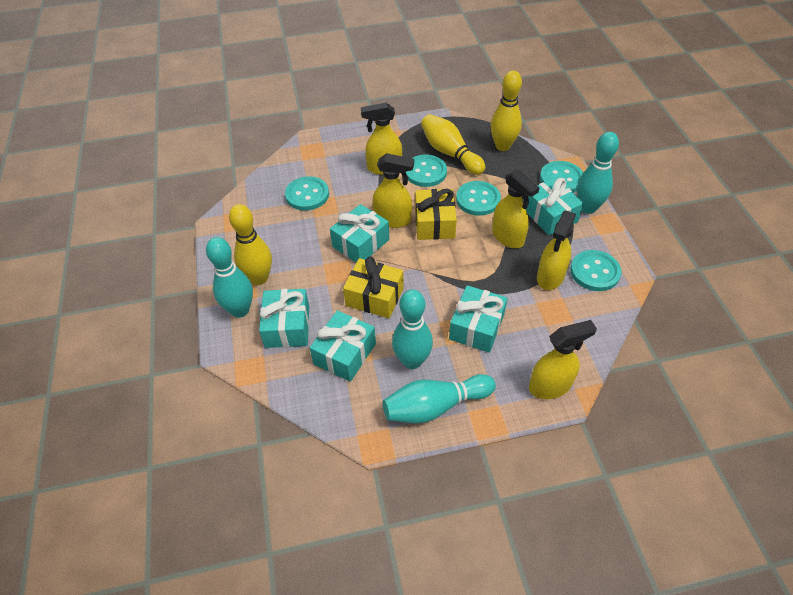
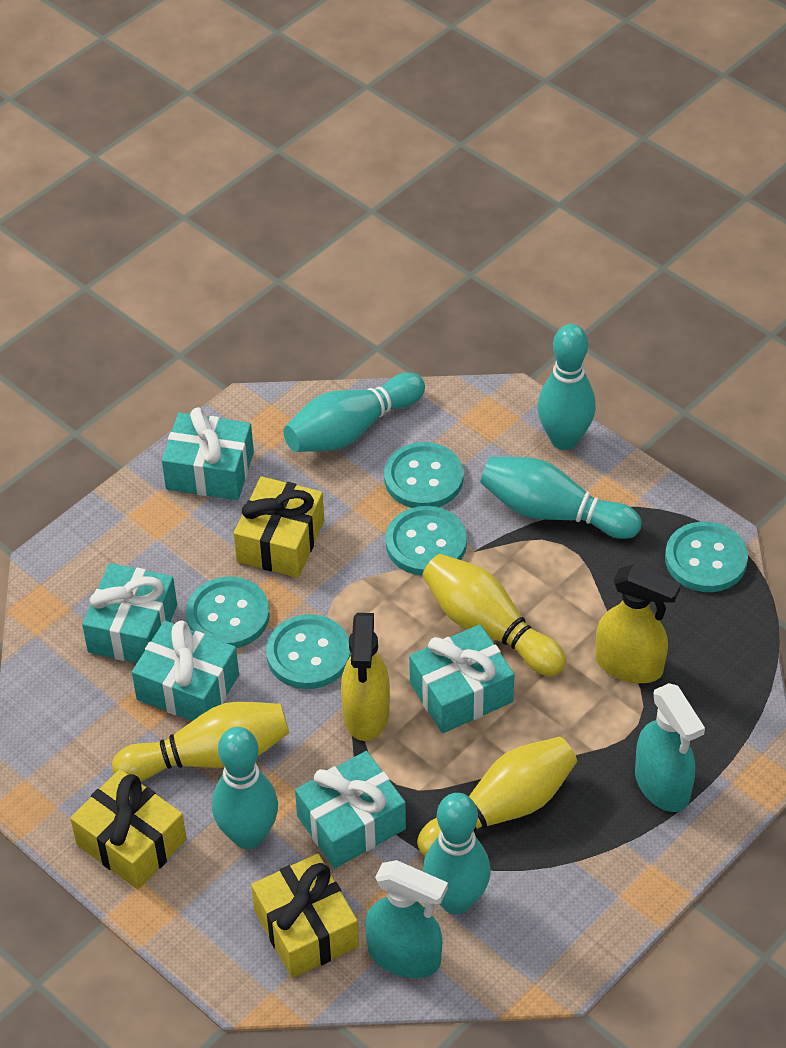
turquoise bowling pin: 4 -> 5
turquoise spray bottle: 0 -> 2
yellow gift: 2 -> 3
yellow spray bottle: 5 -> 2

